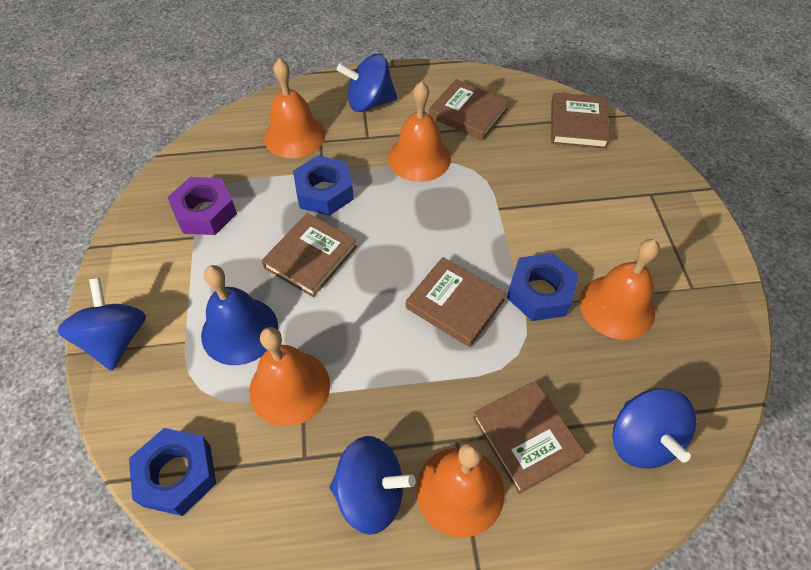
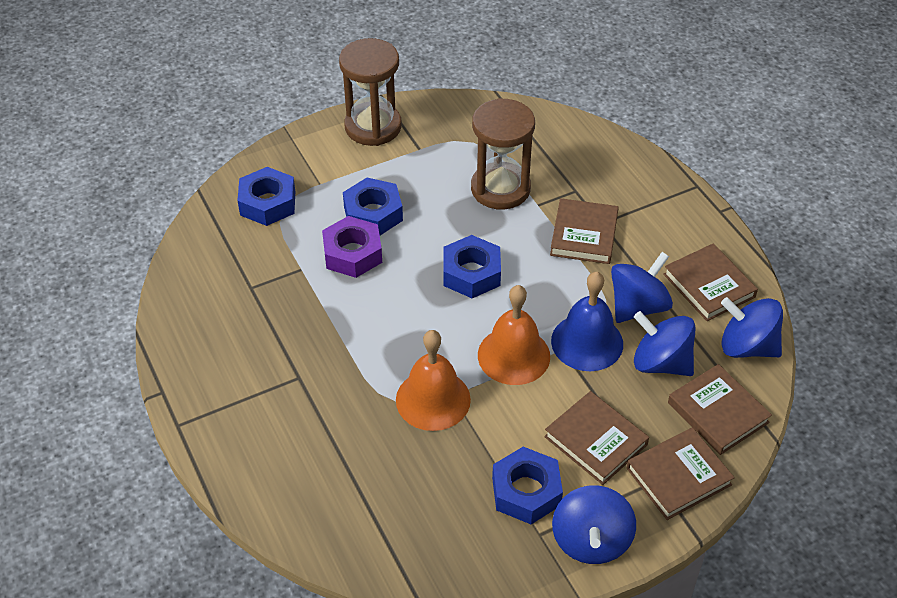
blue nut: 3 -> 4
brown hourglass: 0 -> 2
orange bell: 5 -> 2

